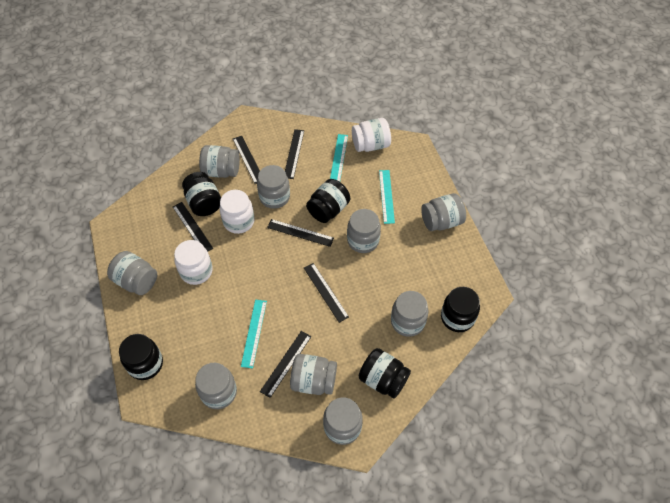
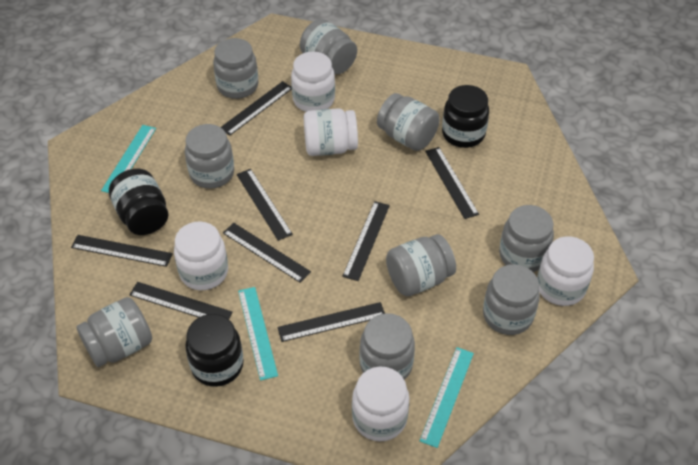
black jar: 5 -> 3
black ruler: 6 -> 8
white jar: 3 -> 5

